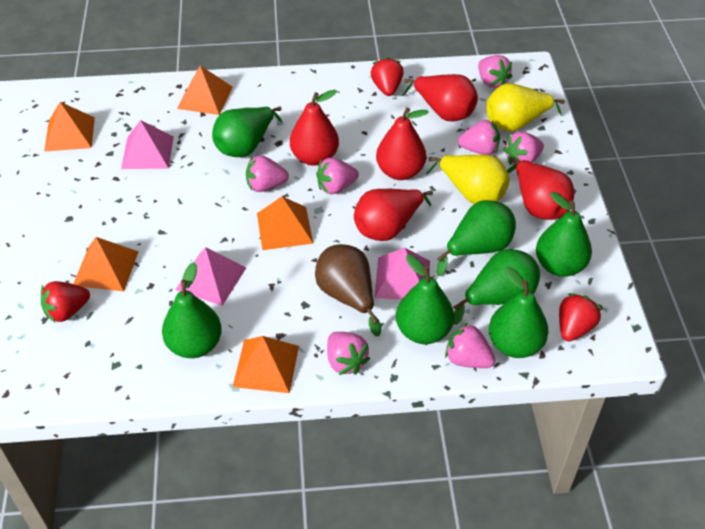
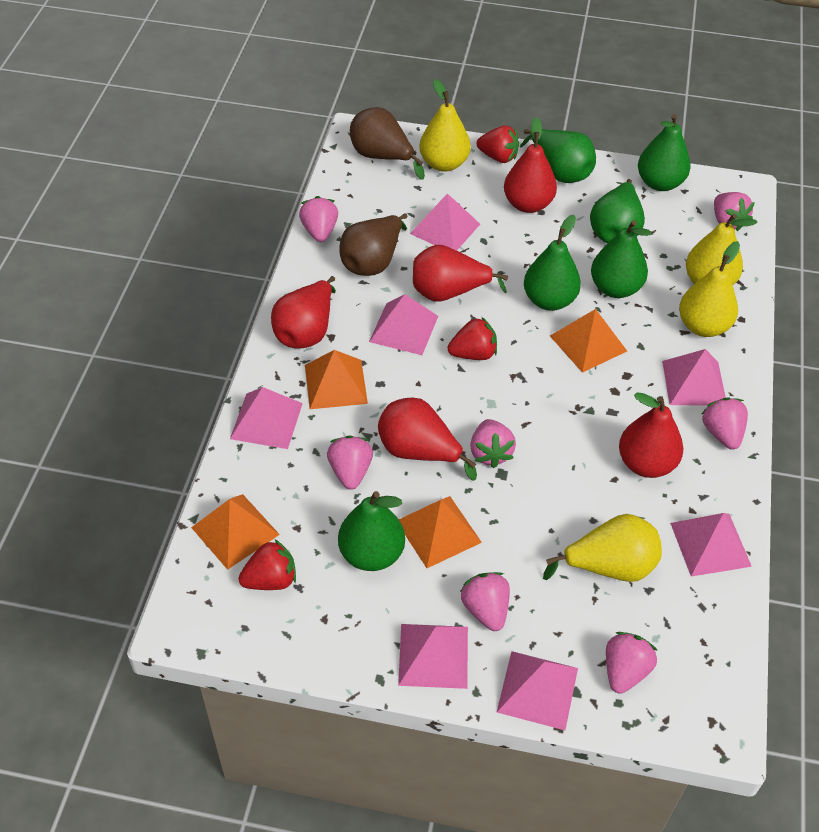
brown pear: 1 -> 2
green pear: 7 -> 6
orange pyramid: 5 -> 4
pink pyramid: 3 -> 7
yellow pear: 2 -> 4

